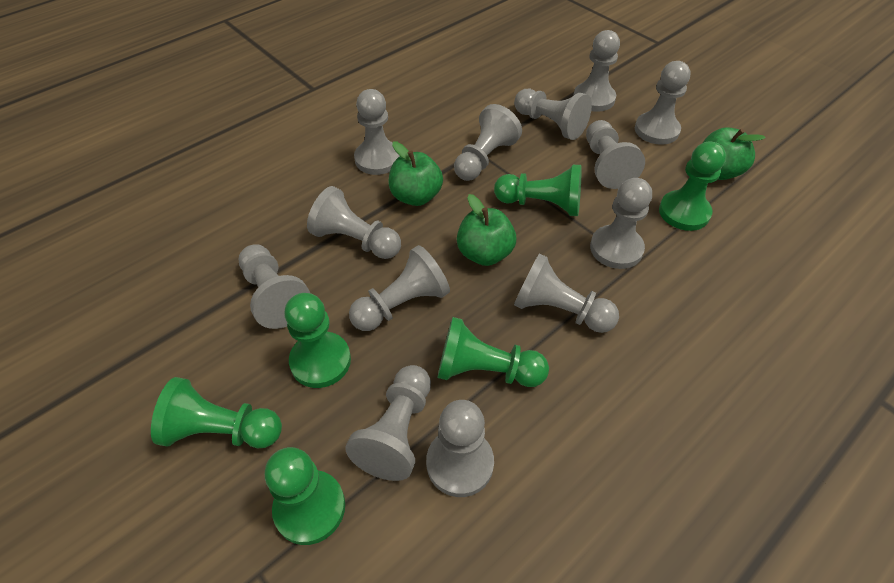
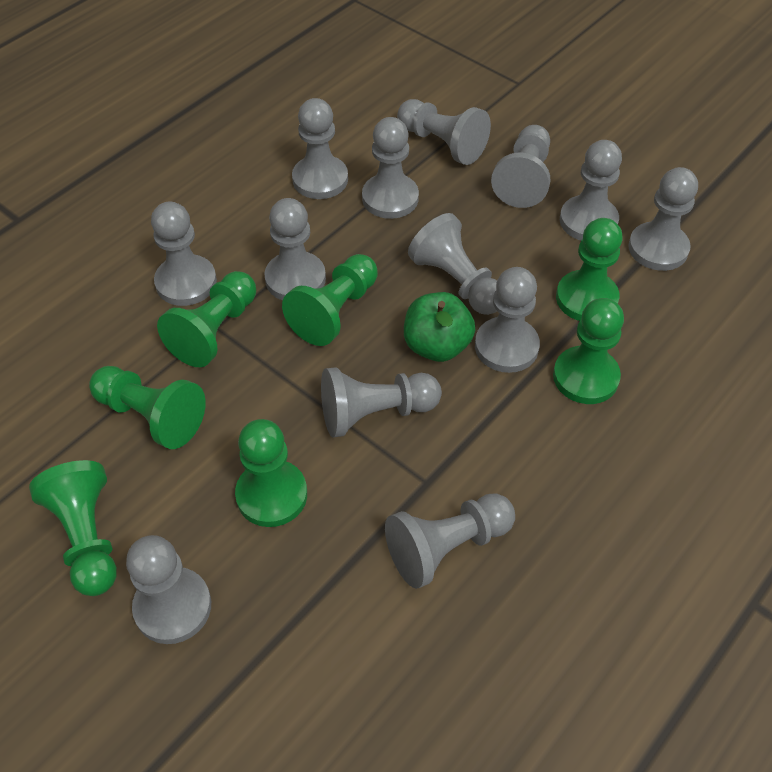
green apple: 3 -> 1
green pawn: 6 -> 7

